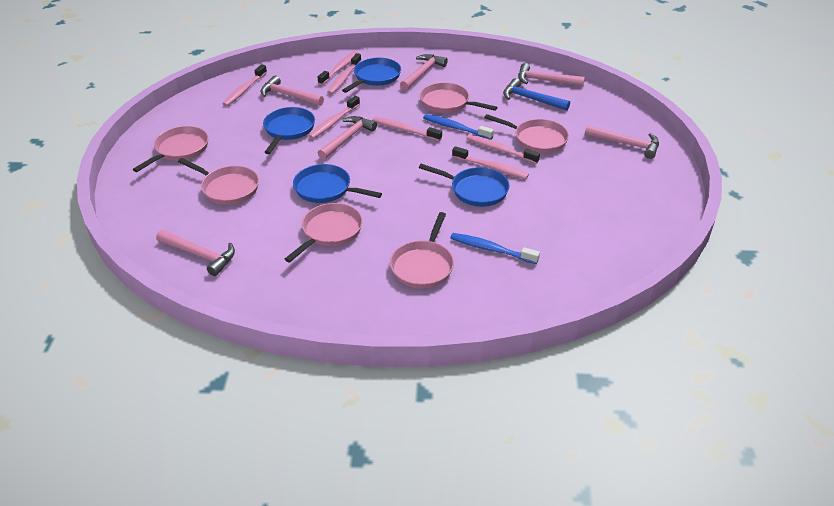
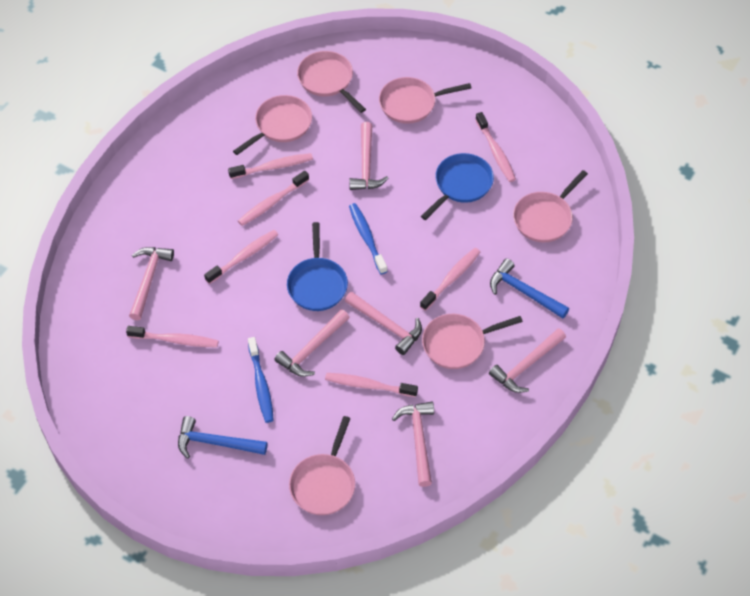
blue hammer: 1 -> 2
blue pan: 4 -> 2

